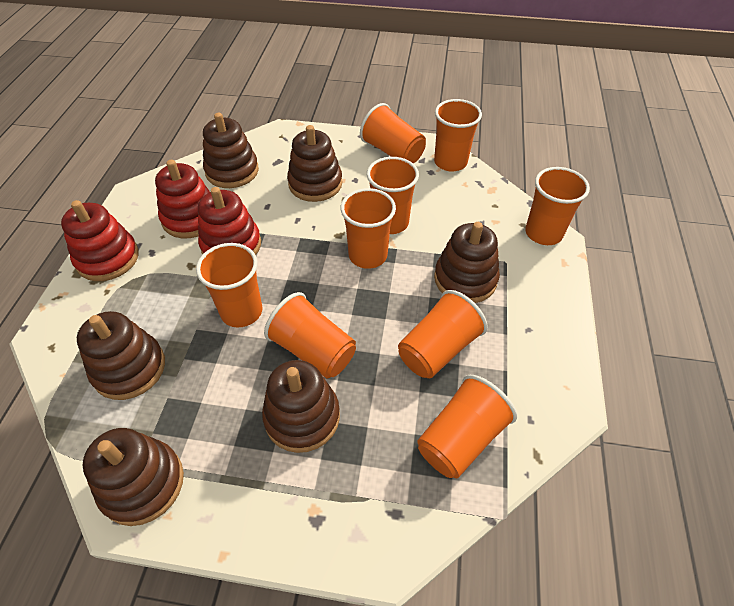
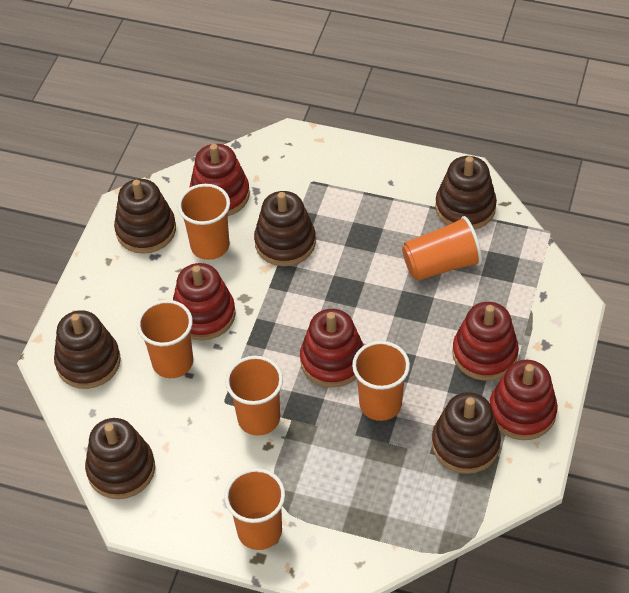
orange cup: 9 -> 6
red stacking toy: 3 -> 5

